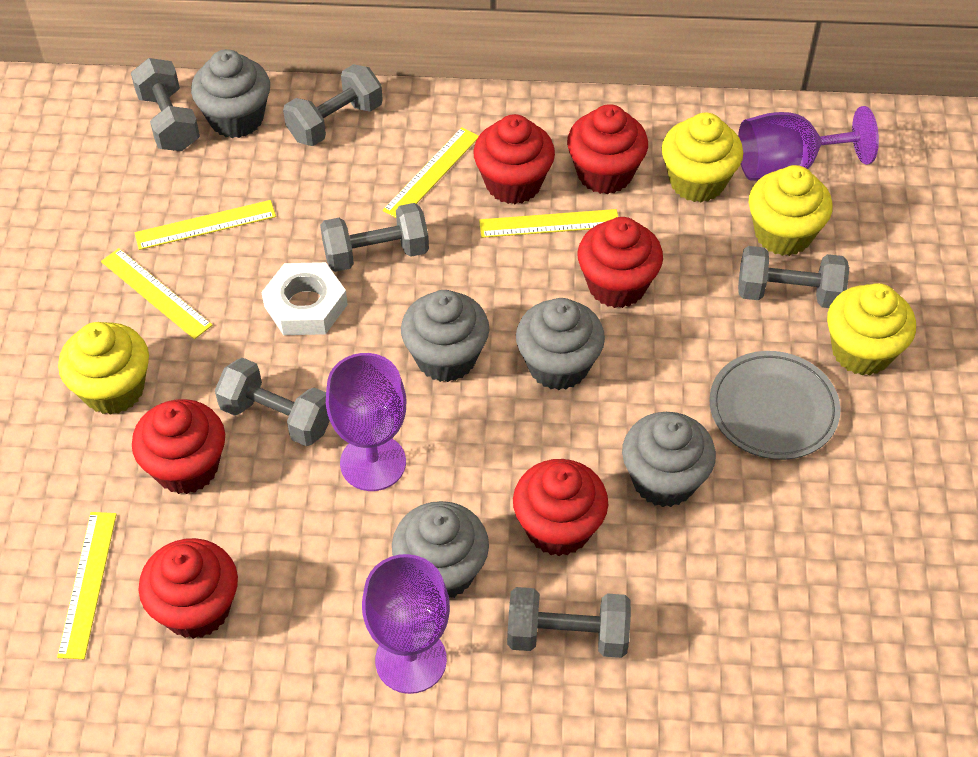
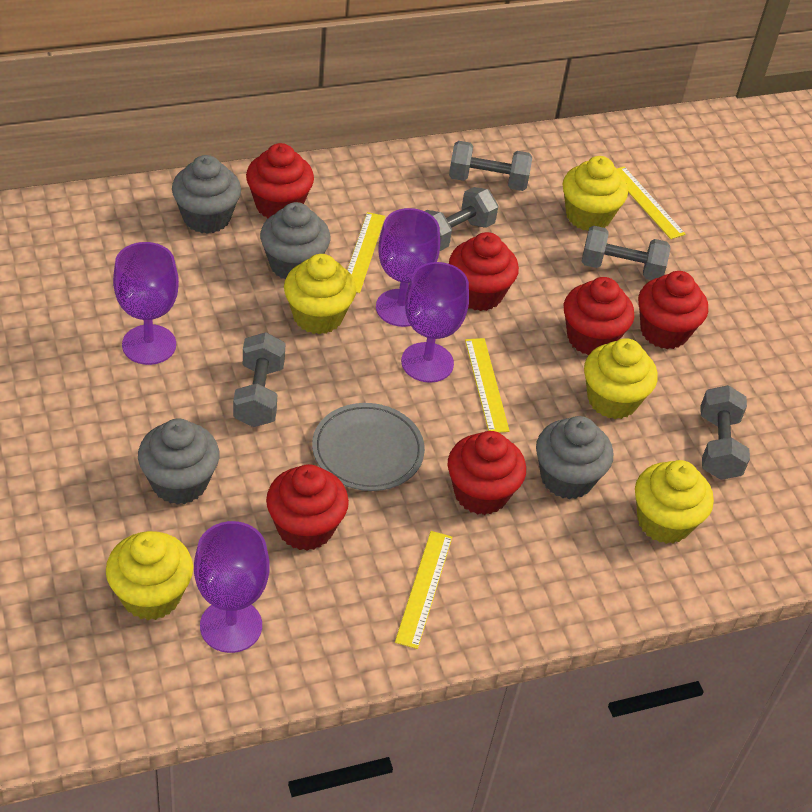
grey cupcake: 5 -> 4
grey dumbbell: 6 -> 5
purple goblet: 3 -> 4
white nut: 1 -> 0
yellow cupcake: 4 -> 5
yellow ruler: 5 -> 4

